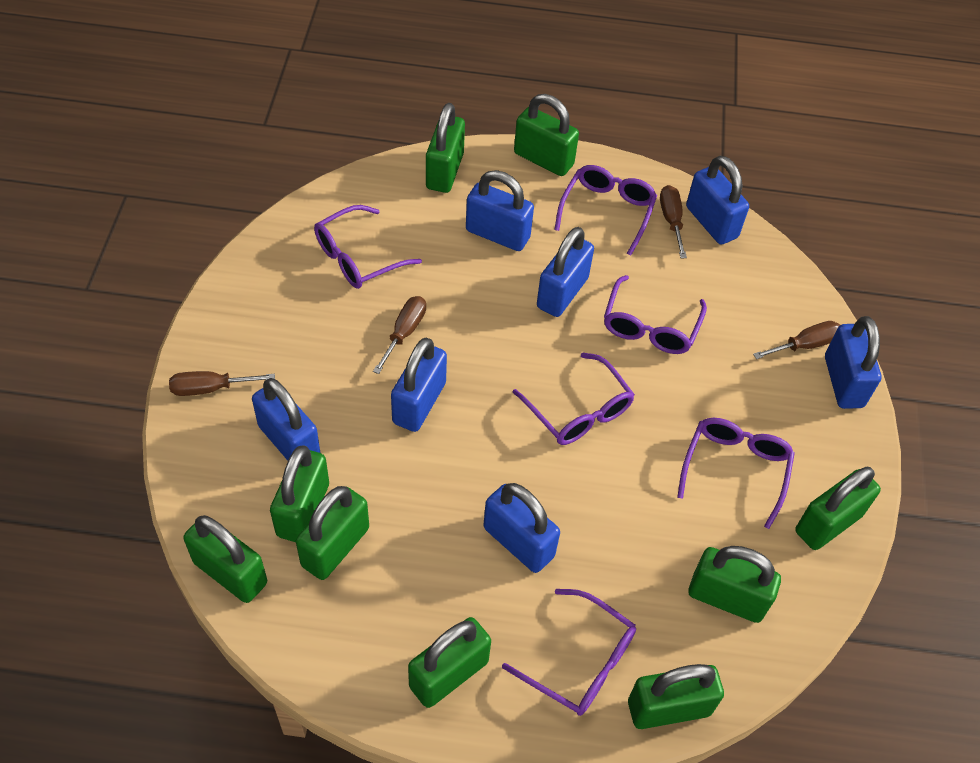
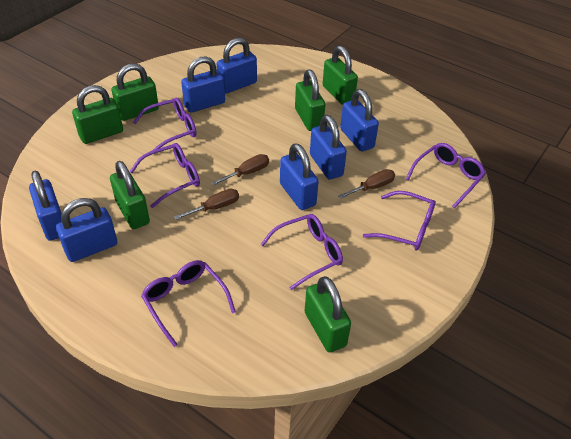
brown screwdriver: 4 -> 3
green padlock: 9 -> 6

